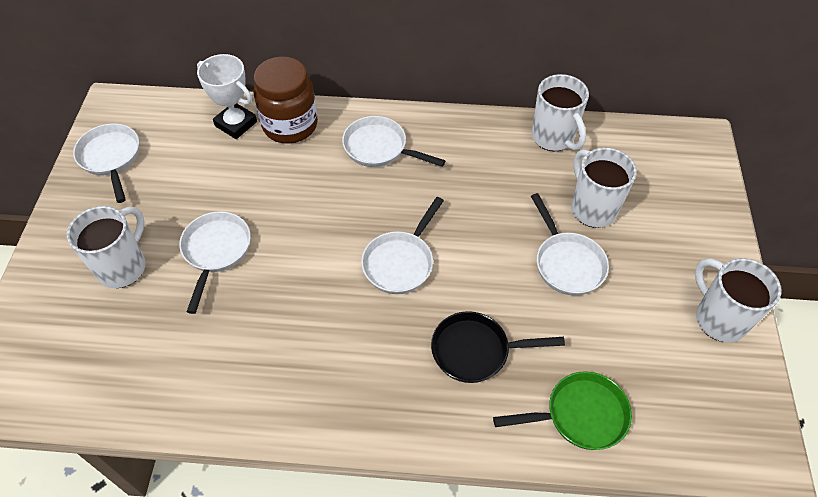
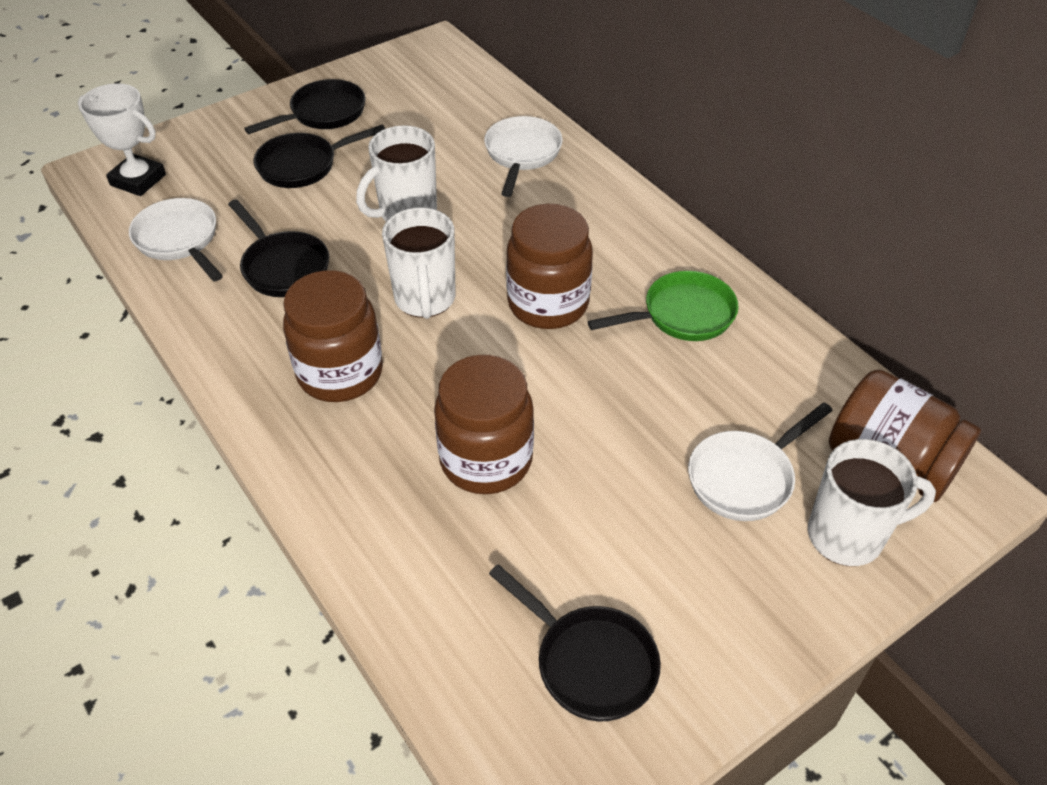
black pan: 1 -> 4
brown jar: 1 -> 4
white mug: 4 -> 3
white pan: 5 -> 3

